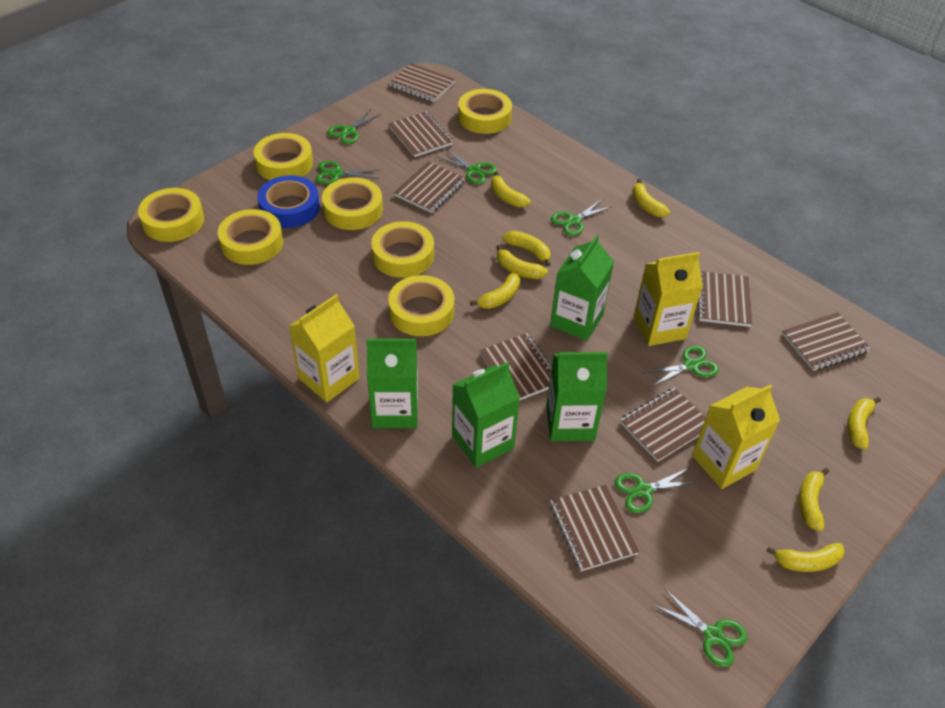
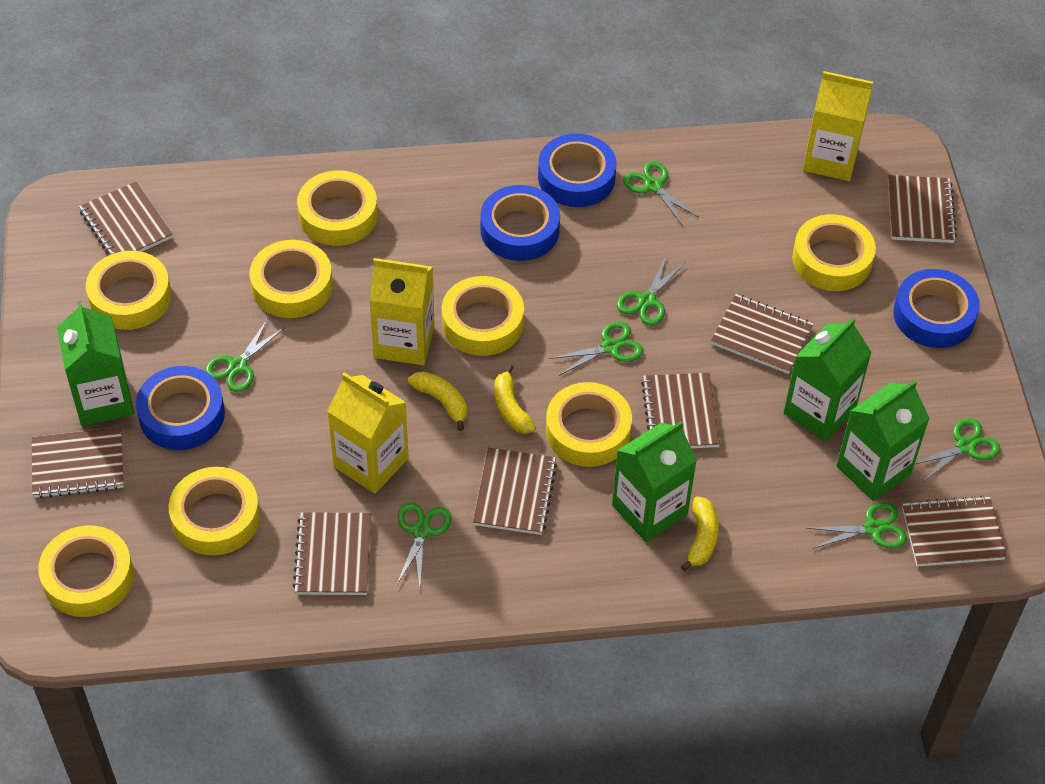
blue tape: 1 -> 4
yellow banana: 8 -> 3
yellow tape: 7 -> 8

